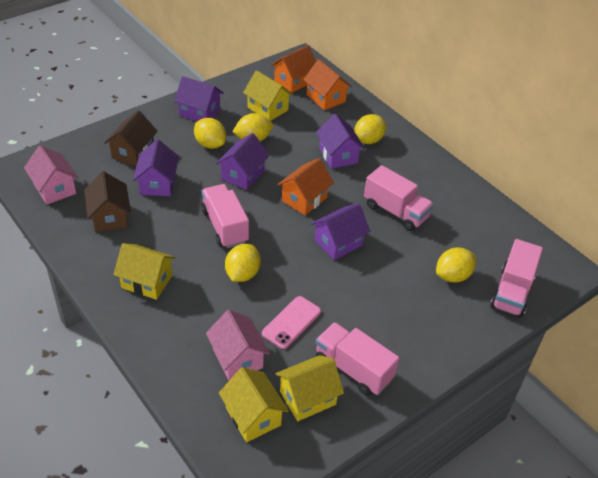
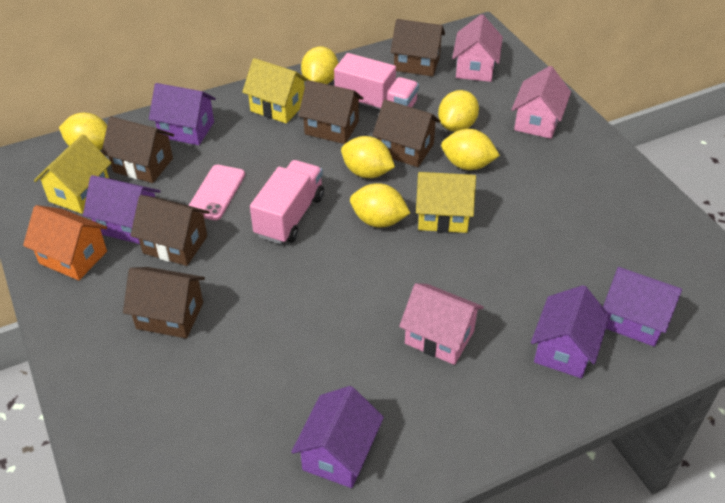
brown house: 2 -> 6
orange house: 3 -> 1
pink house: 2 -> 3
pink truck: 4 -> 2
yellow house: 4 -> 3
yellow lemon: 5 -> 6

